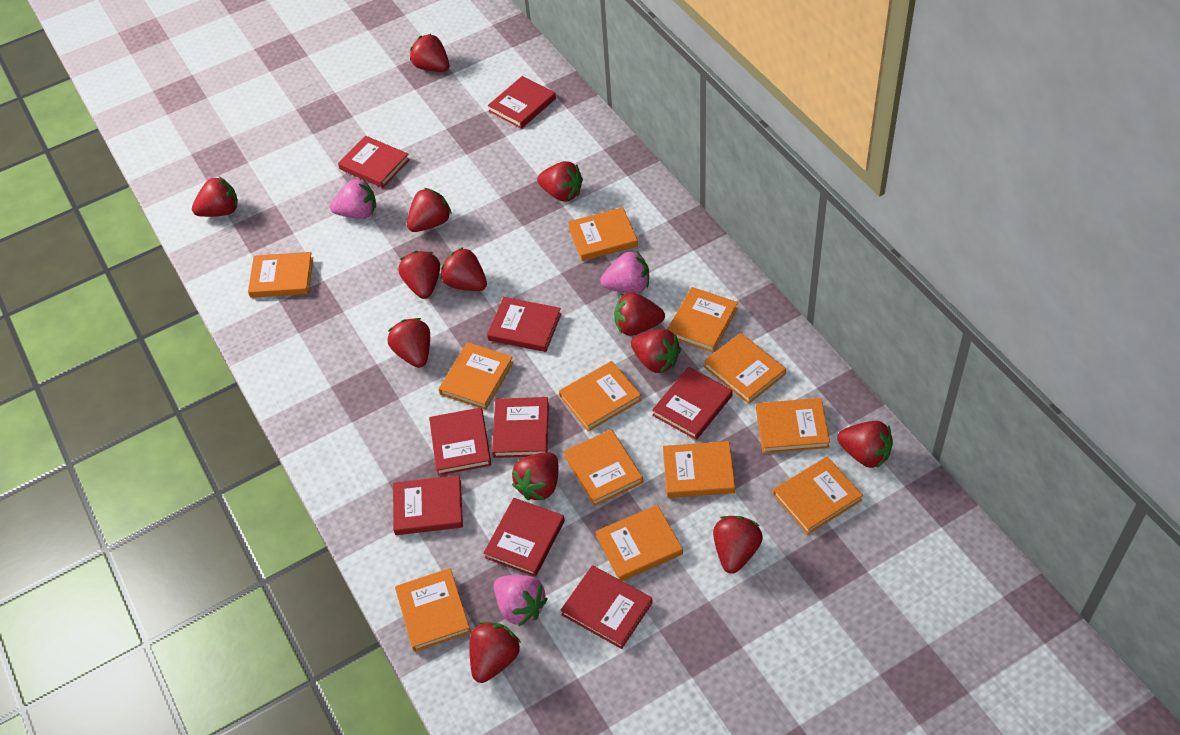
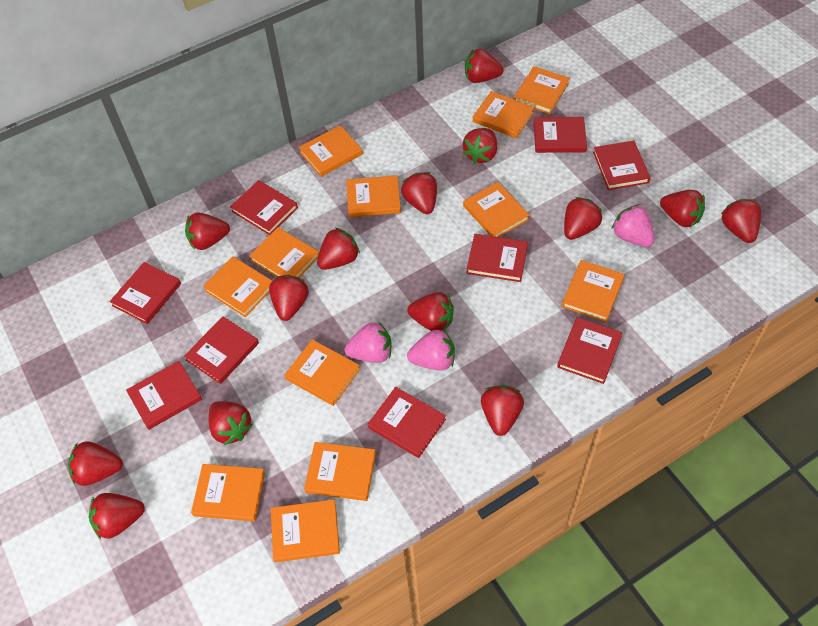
red strawberry: 13 -> 14

